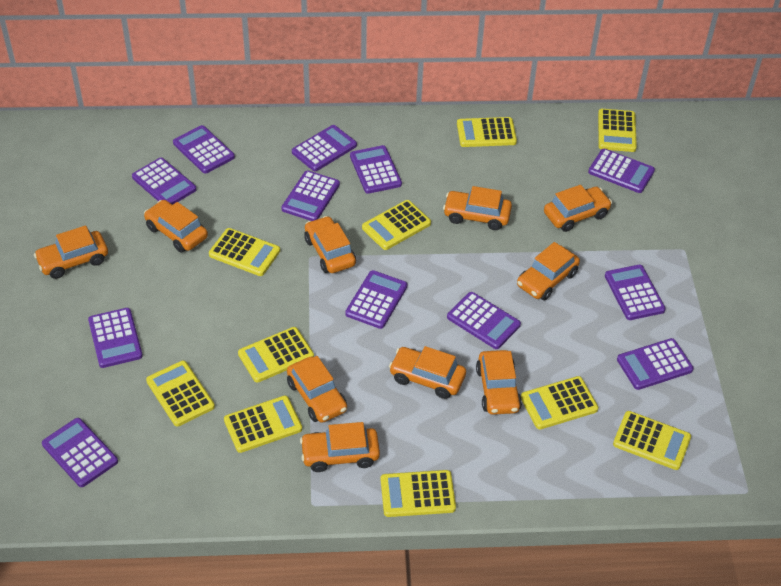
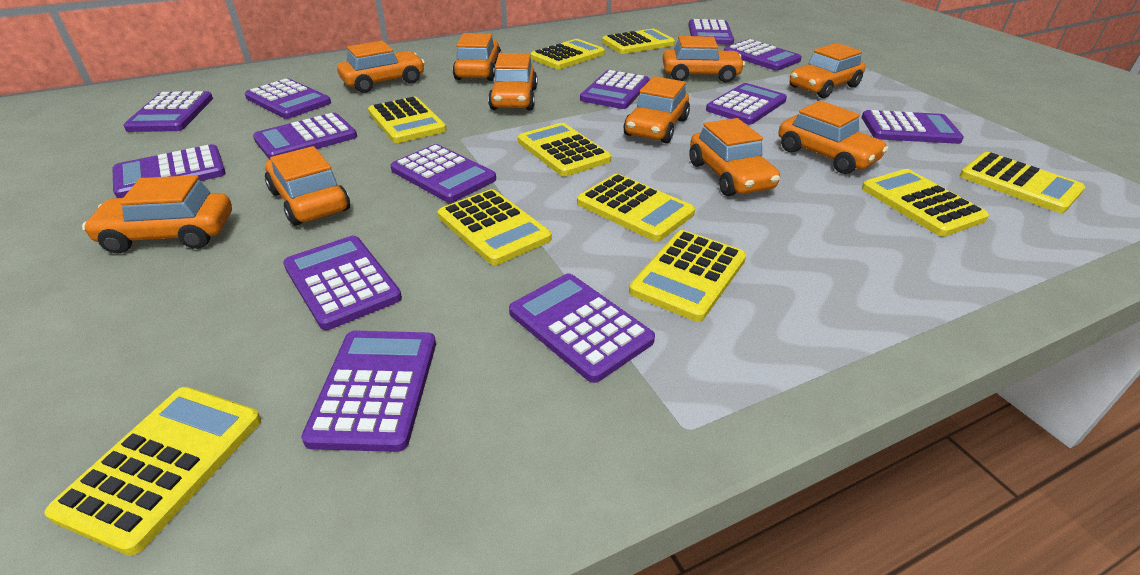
purple calculator: 12 -> 13

